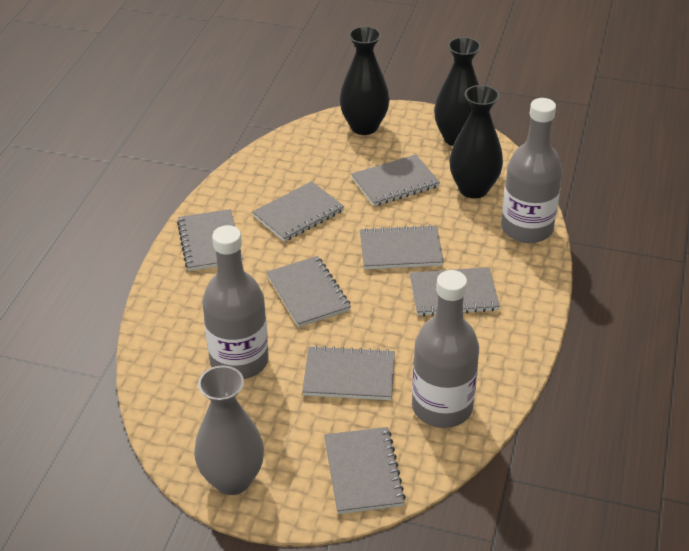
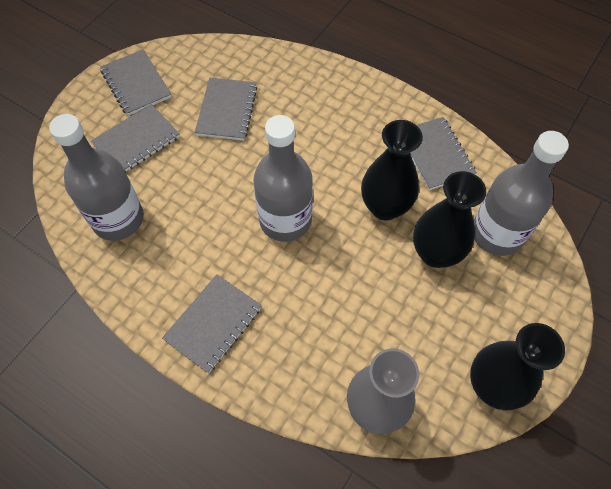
grey notebook: 8 -> 5

